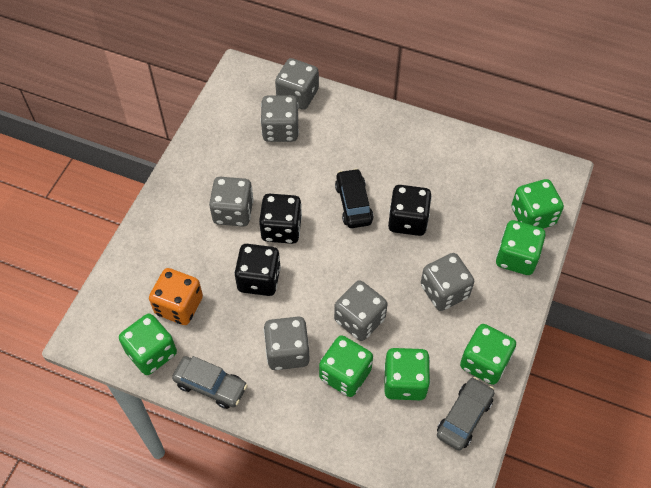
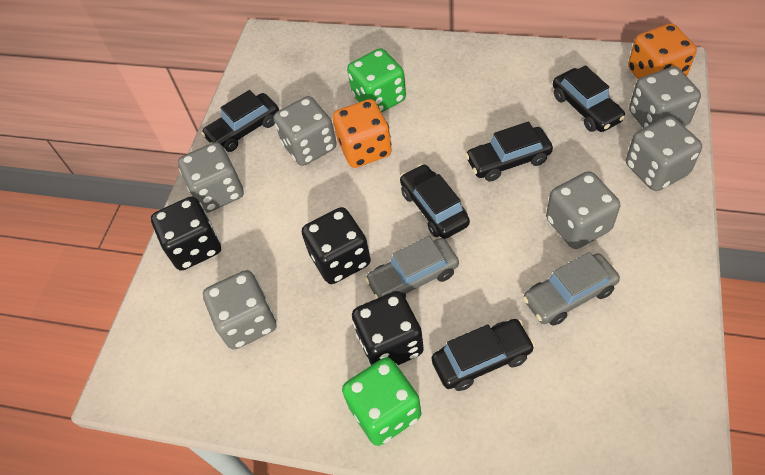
black car: 1 -> 5
green dice: 6 -> 2
orange dice: 1 -> 2

